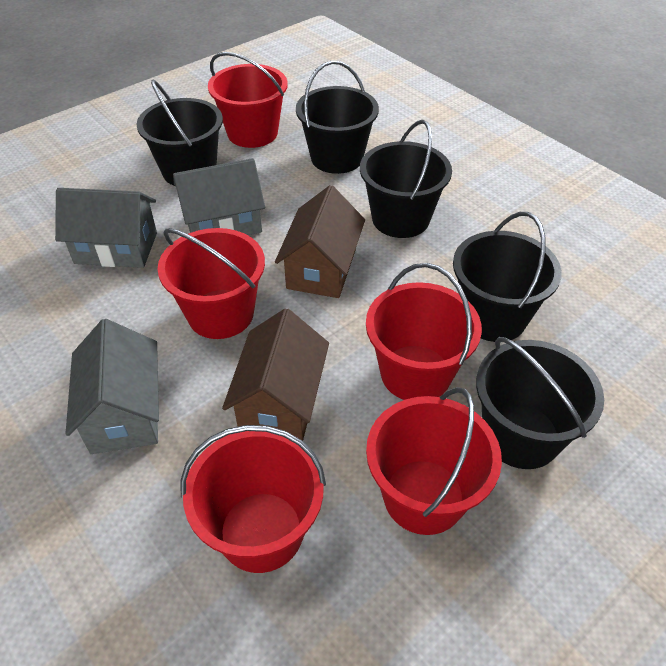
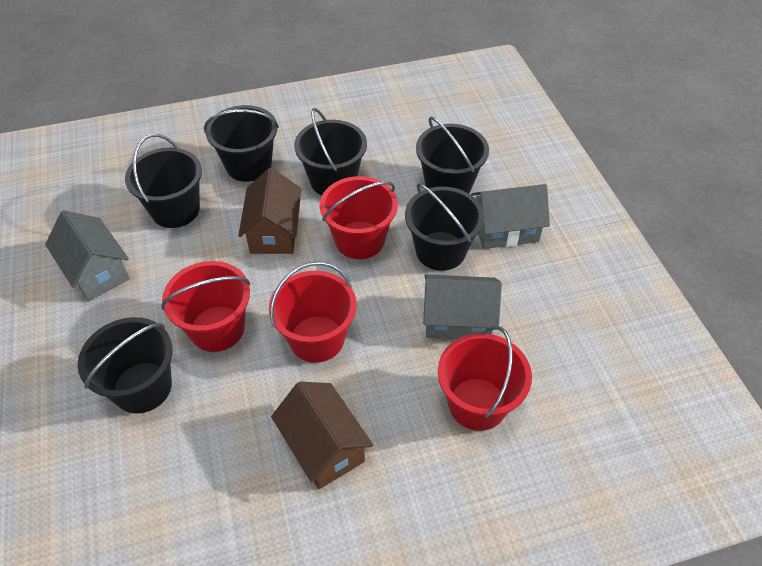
black bucket: 5 -> 6
red bucket: 5 -> 4

